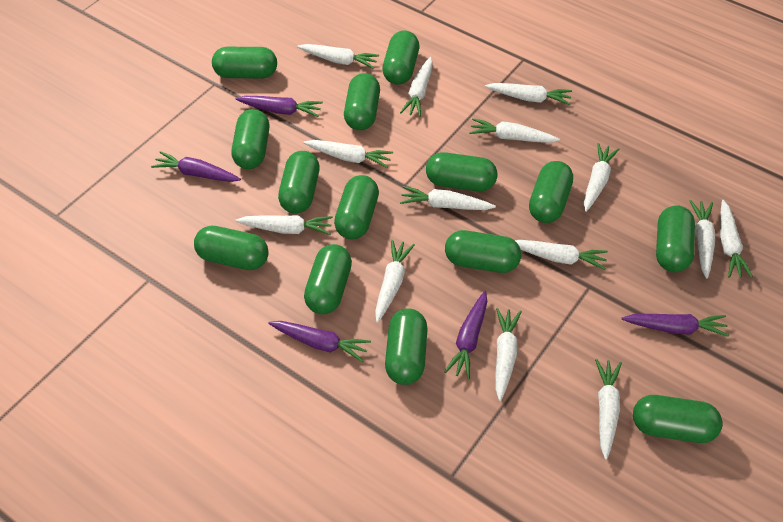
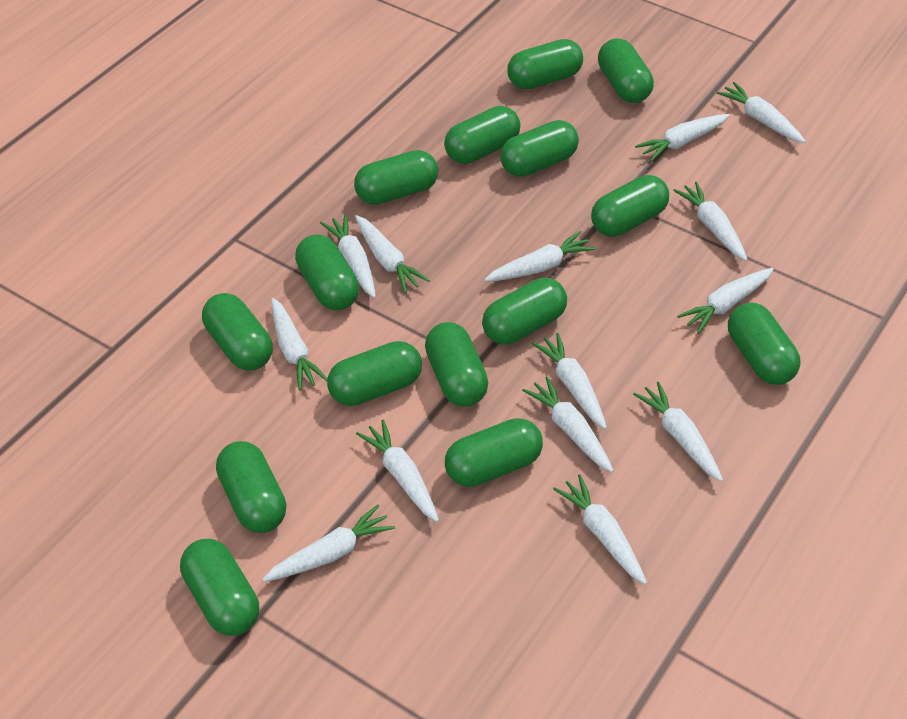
green capsule: 14 -> 15
purple carrot: 5 -> 0

